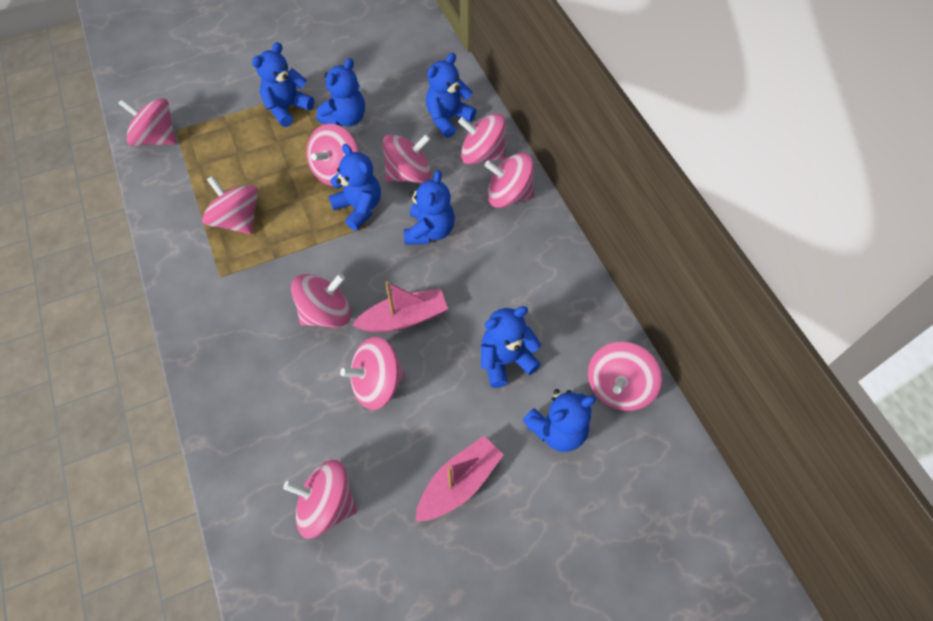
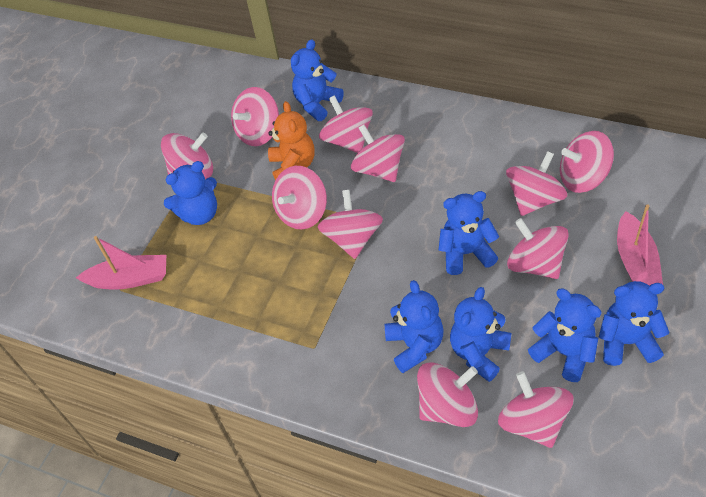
orange teddy bear: 0 -> 1
pink spinning top: 10 -> 11

